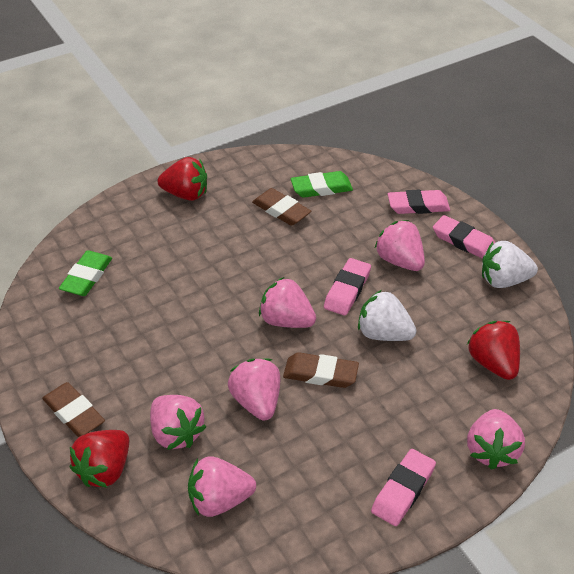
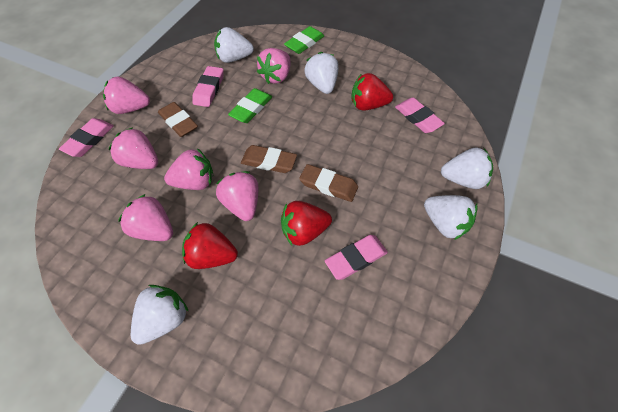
white strawberry: 2 -> 5

